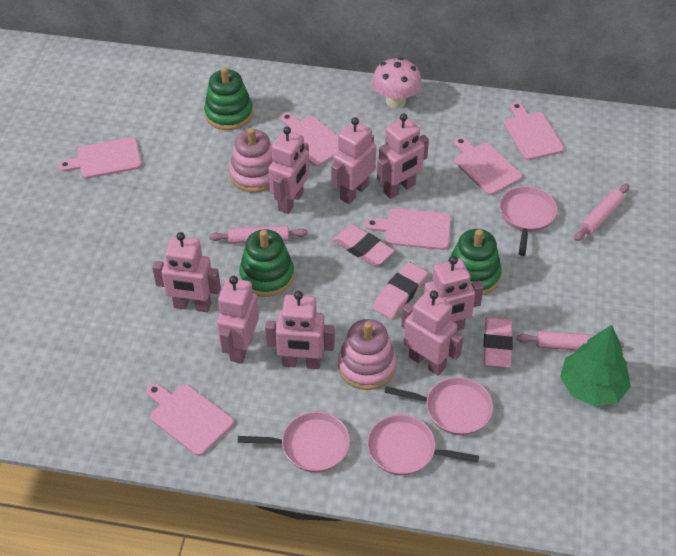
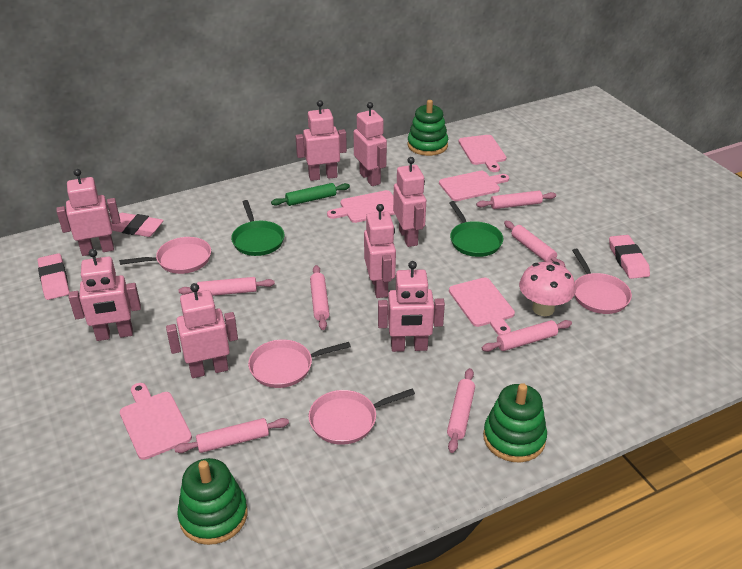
green pan: 0 -> 2
green rolling pin: 0 -> 1
green tree: 1 -> 0
pink cutting board: 6 -> 5
pink rolling pin: 3 -> 7
pink stacking toy: 2 -> 0

